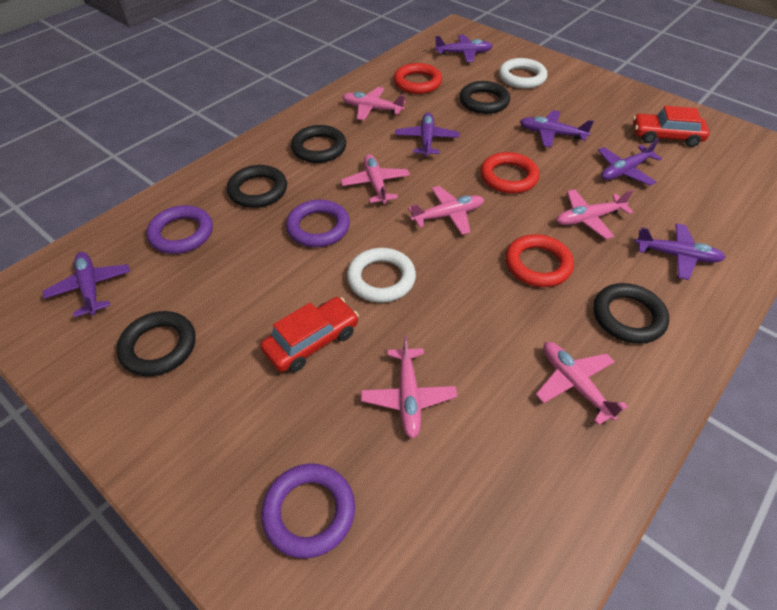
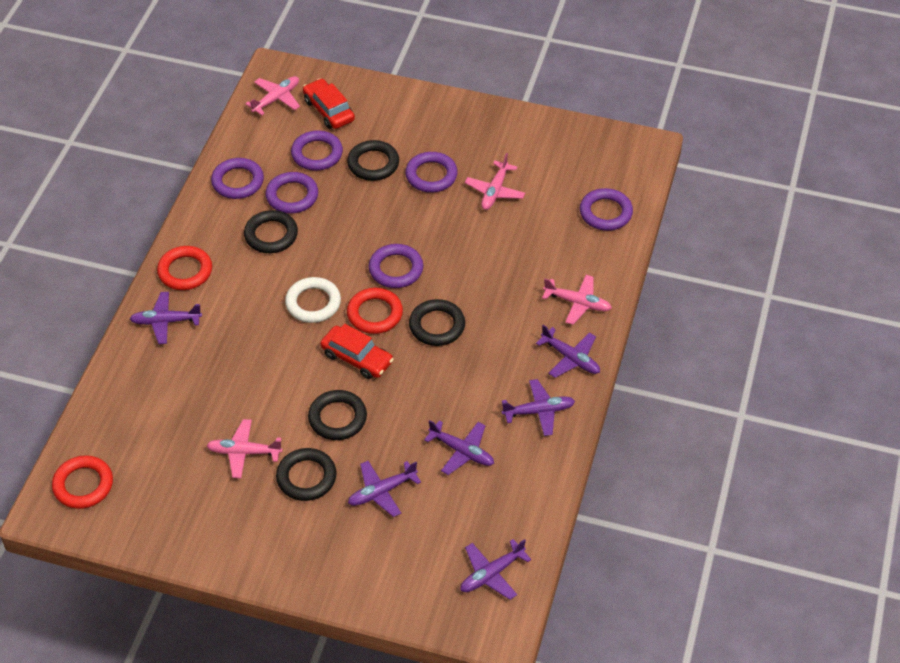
pink plane: 6 -> 4
purple ring: 3 -> 6
white ring: 2 -> 1

